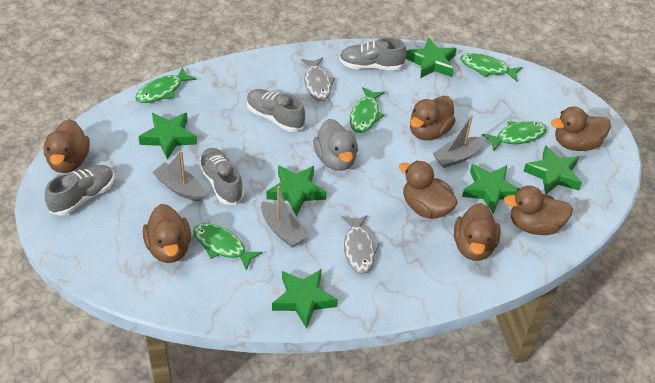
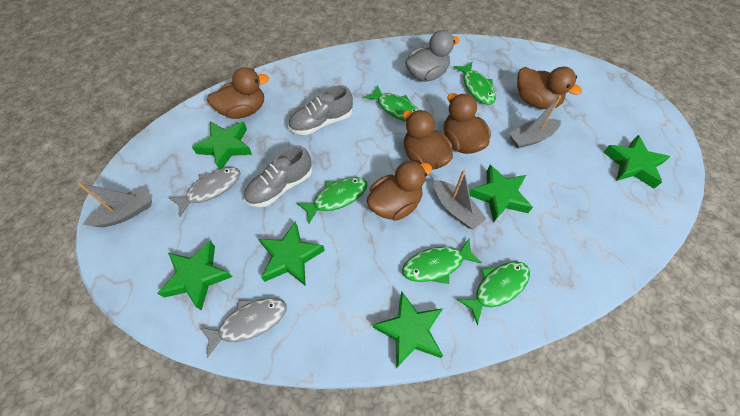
brown duck: 7 -> 5
grey shoe: 4 -> 2

